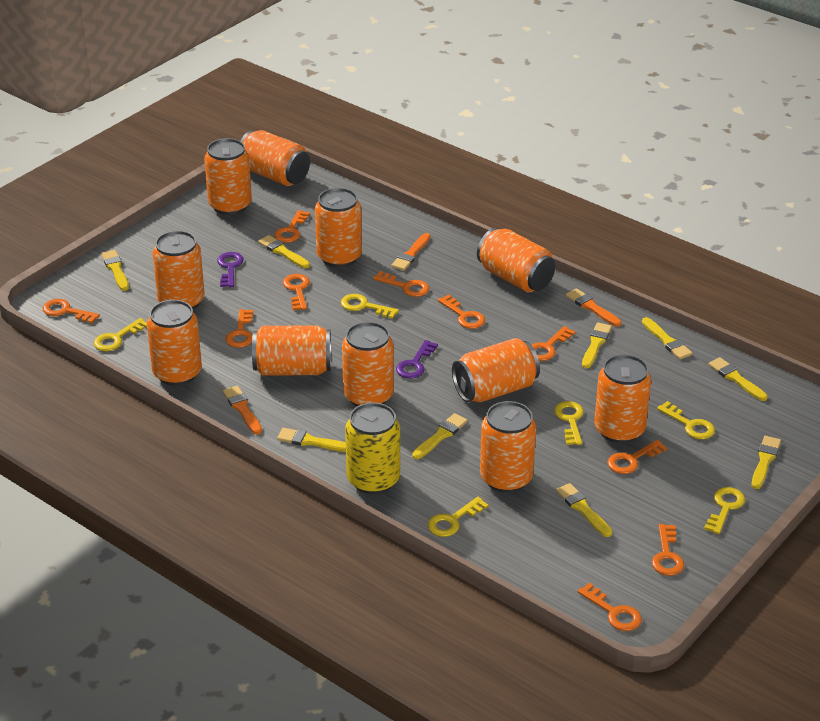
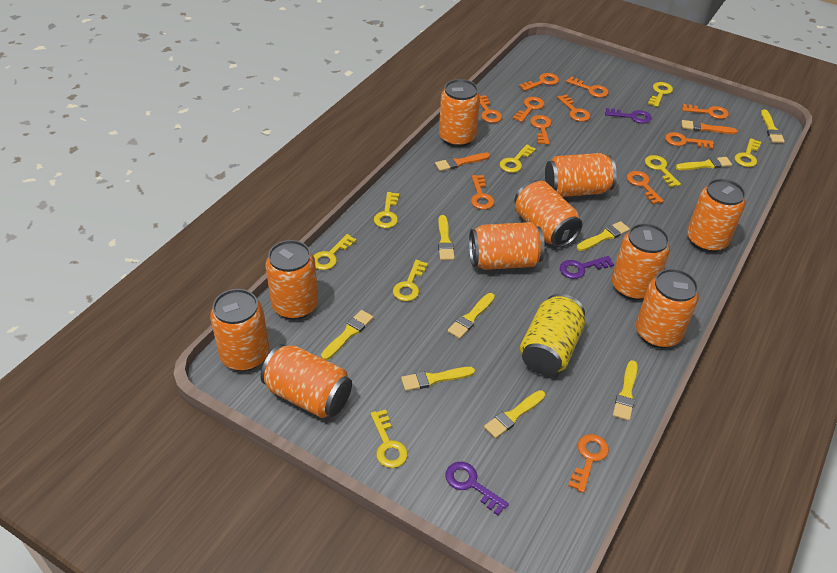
orange brush: 3 -> 2
orange can: 11 -> 10
orange key: 10 -> 11
purple key: 2 -> 3
yellow key: 6 -> 8

